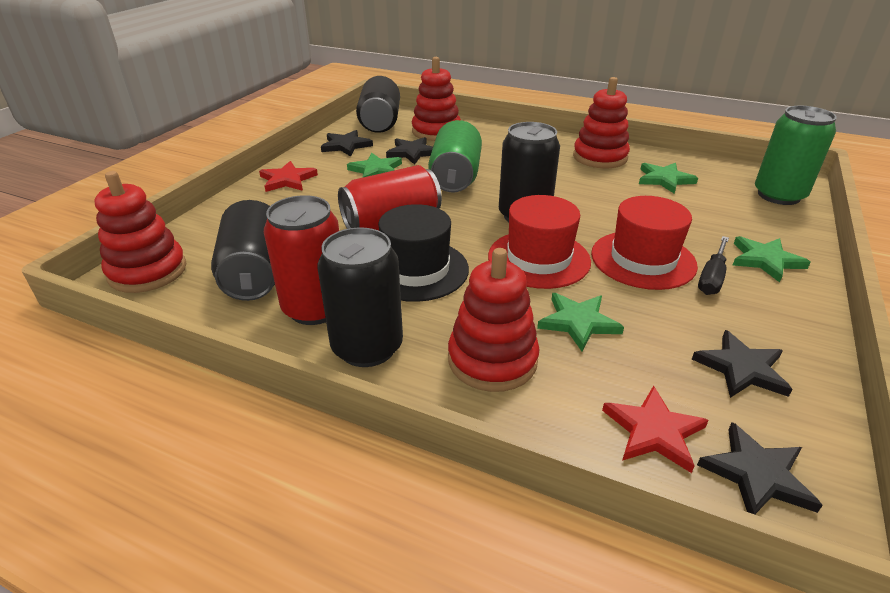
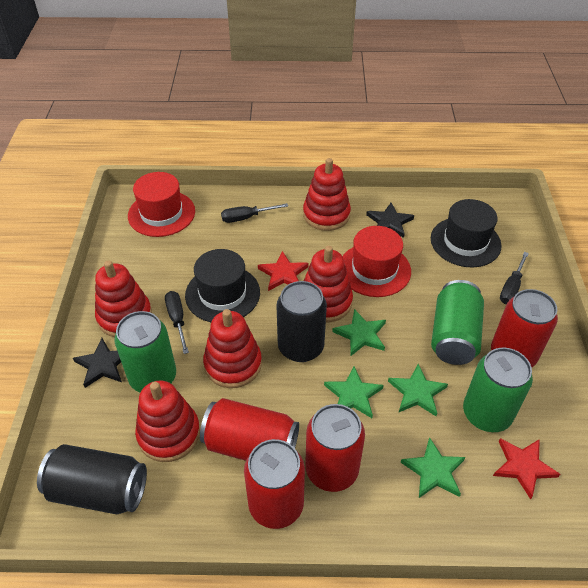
black can: 4 -> 2
black hat: 1 -> 2
black screwdriver: 1 -> 3
black star: 4 -> 2
green can: 2 -> 3
red can: 2 -> 4
red stacking toy: 4 -> 5

